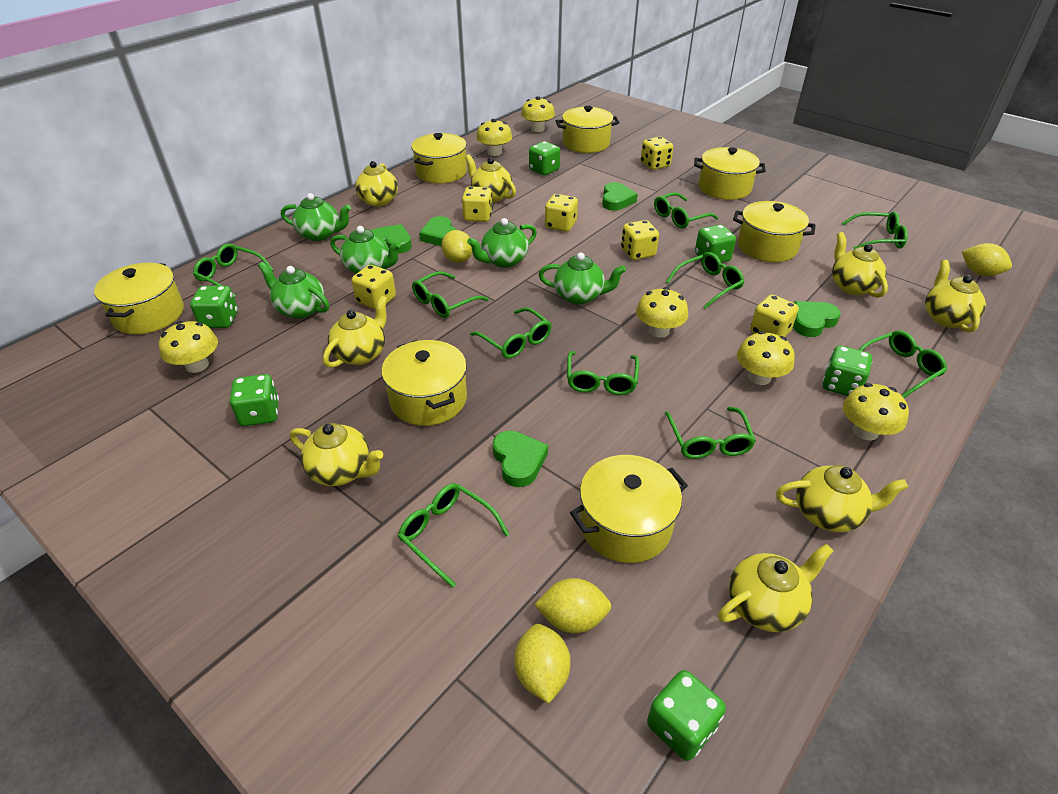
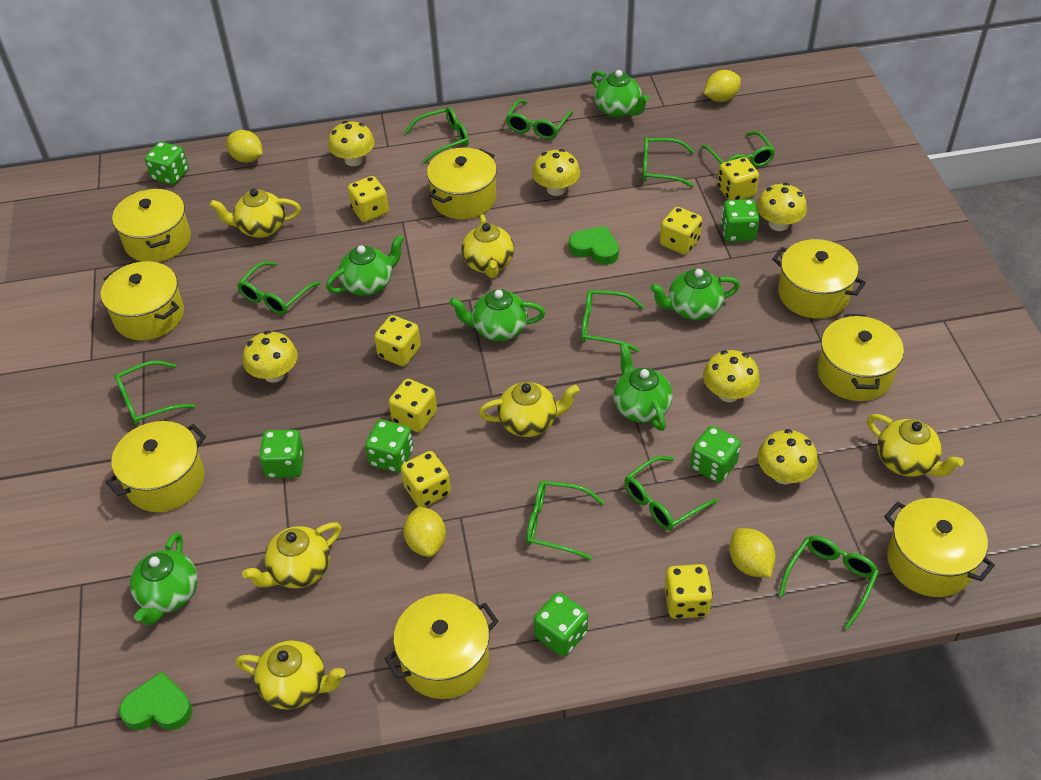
green heart: 5 -> 2
green teapot: 5 -> 6
yellow dice: 6 -> 7
yellow pot: 7 -> 8
yellow teapot: 8 -> 6

